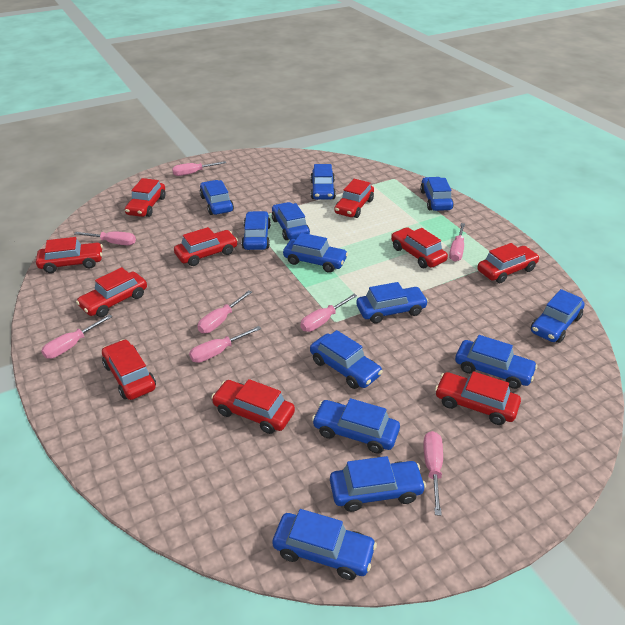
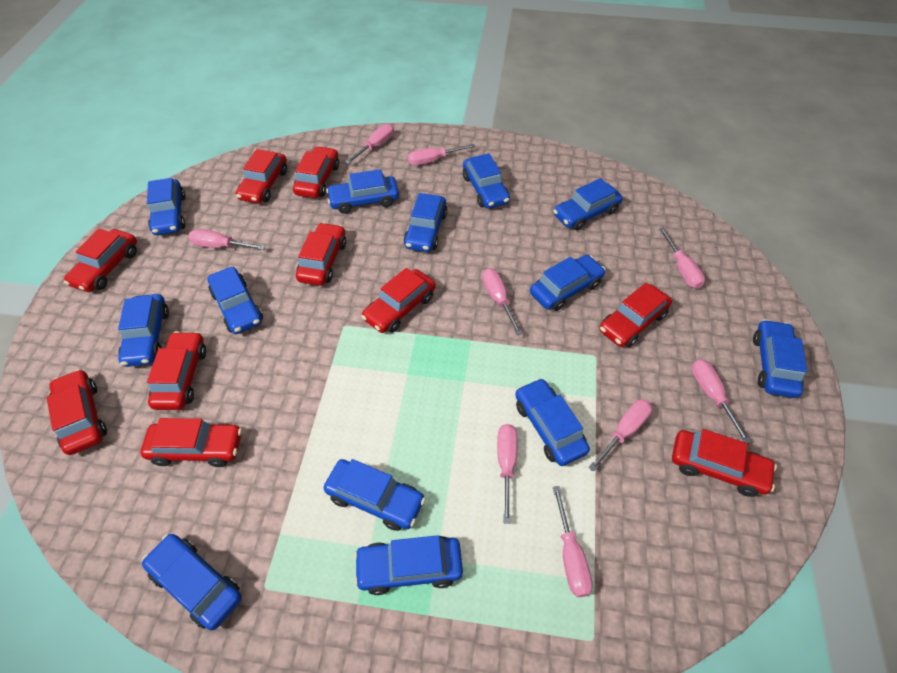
pink screwdriver: 8 -> 9

